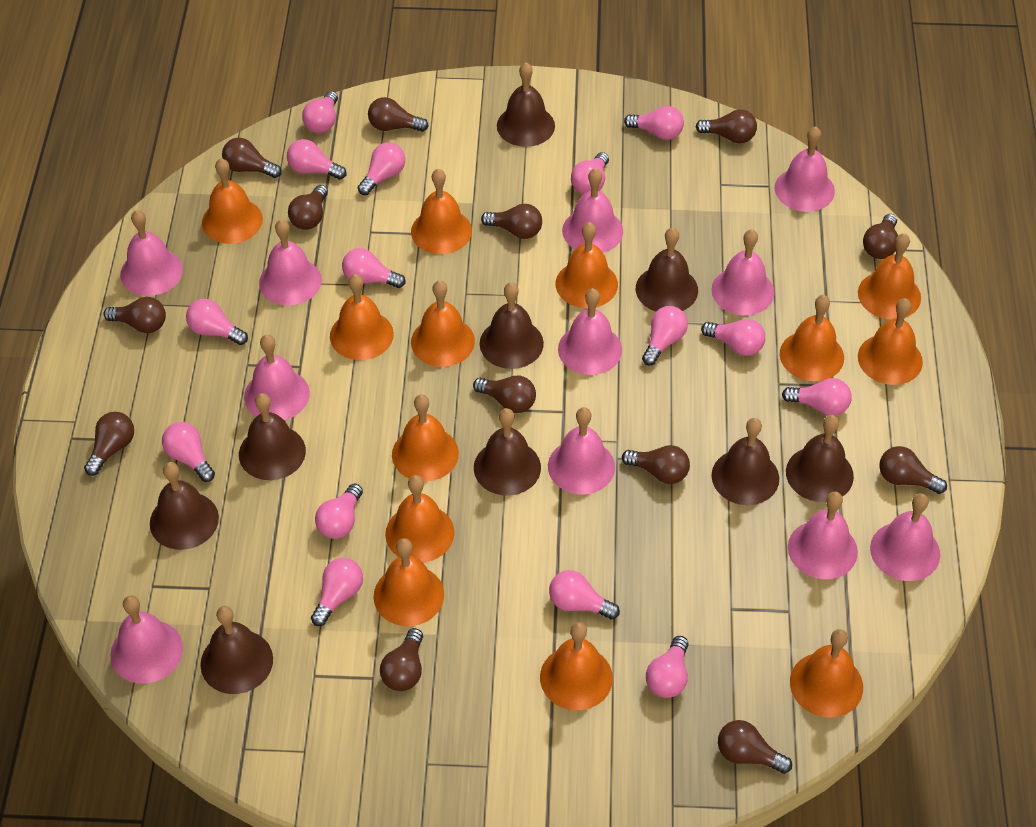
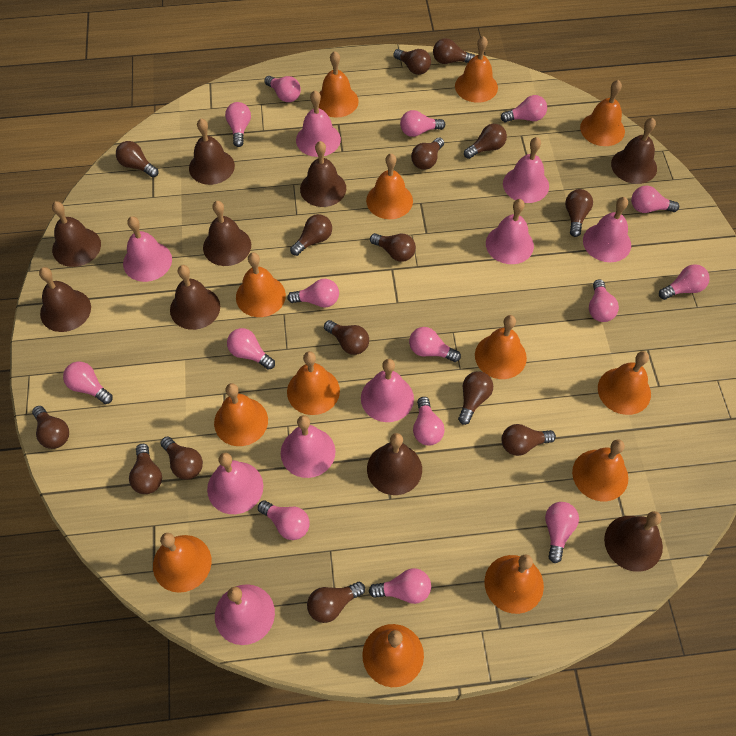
brown light bulb: 13 -> 15
pink bell: 11 -> 9

